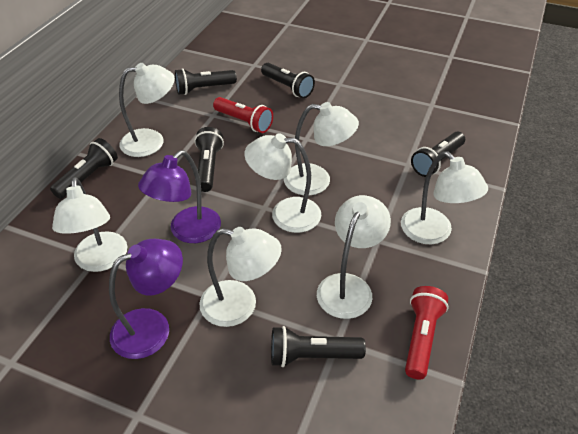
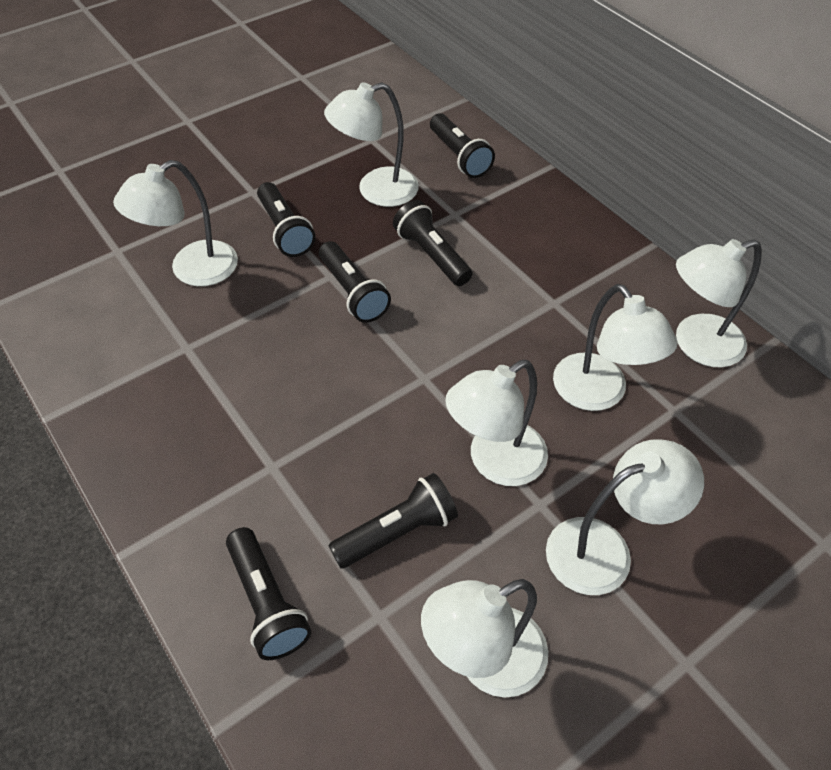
purple lamp: 2 -> 0
red flashlight: 2 -> 0

